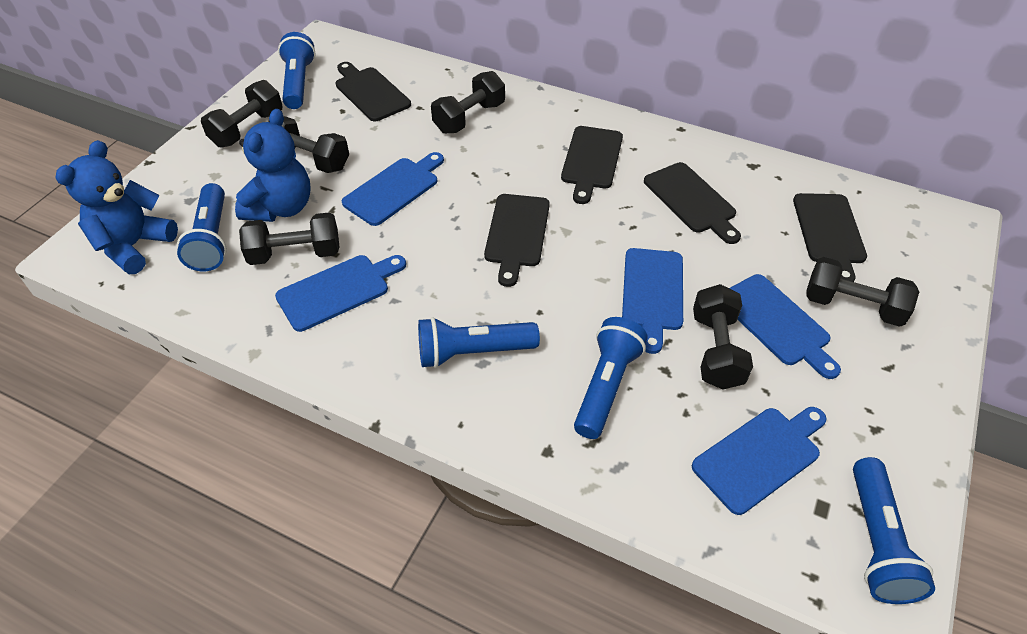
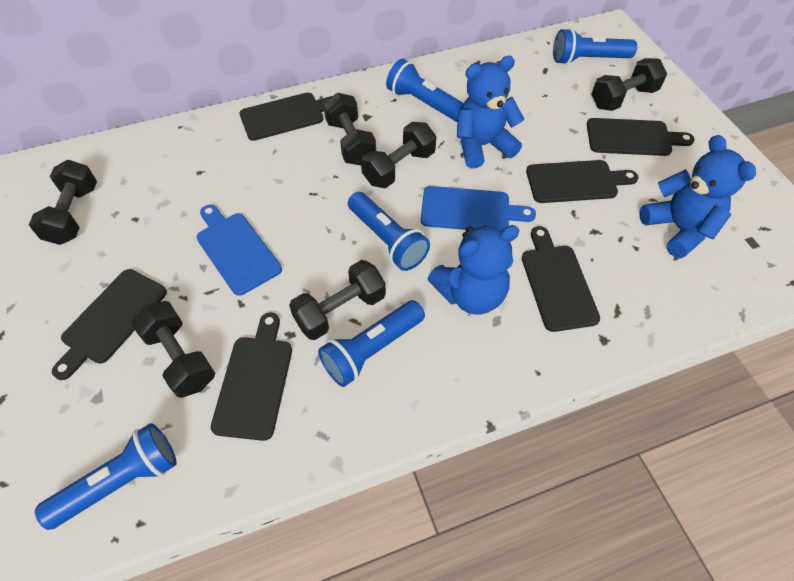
black cutting board: 5 -> 6
blue cutting board: 5 -> 2
blue teddy bear: 2 -> 3

